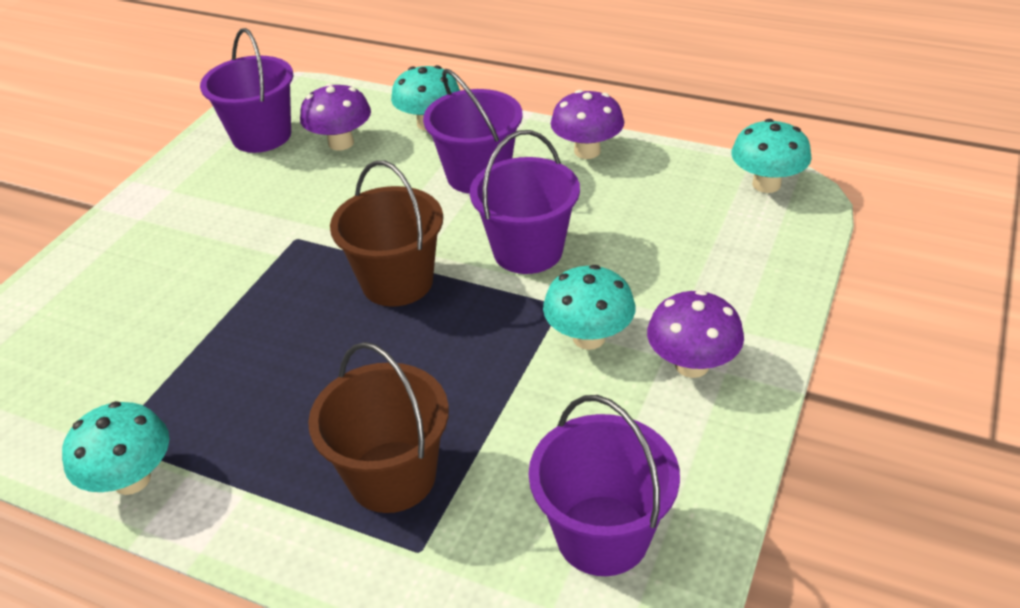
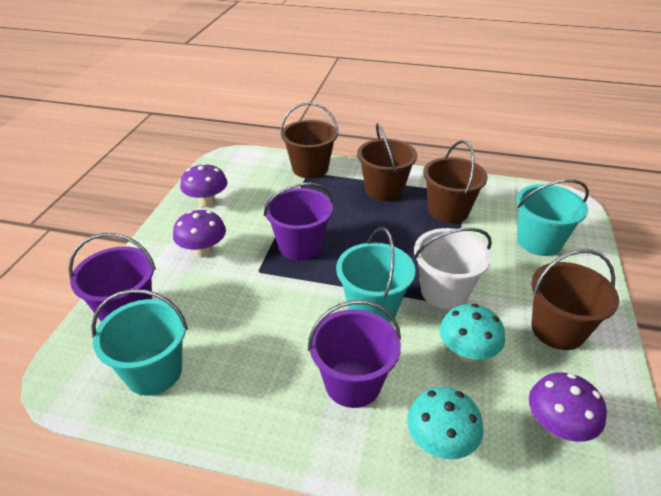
brown bucket: 2 -> 4
purple bucket: 4 -> 3
turquoise bucket: 0 -> 3
turquoise mushroom: 4 -> 2
white bucket: 0 -> 1

